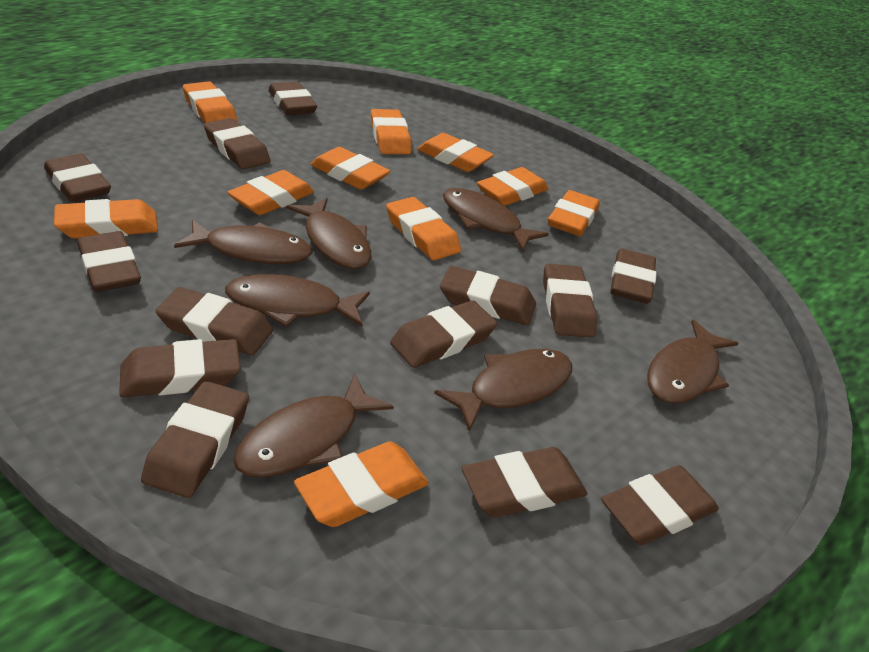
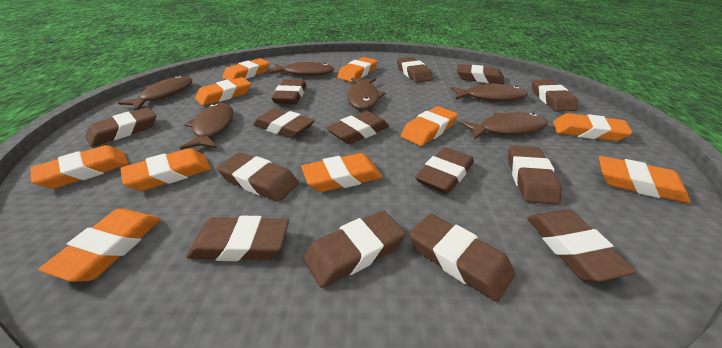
brown eraser: 13 -> 14
brown fish: 7 -> 6

